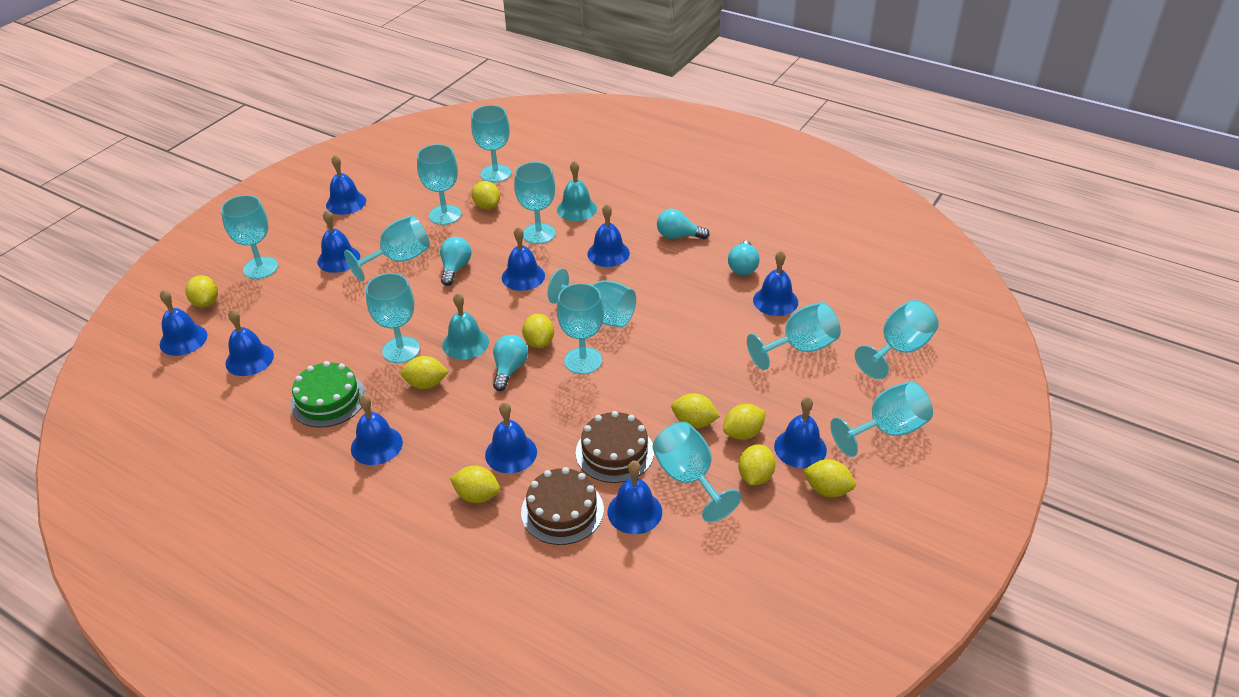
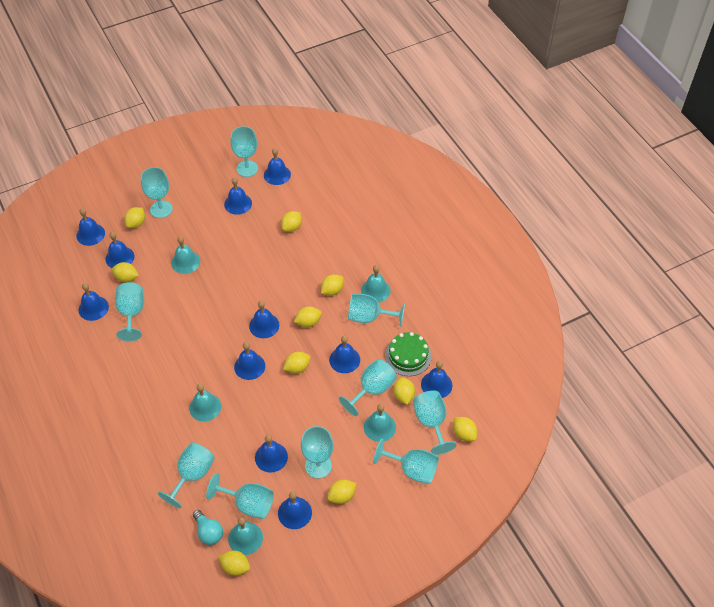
brown cake: 2 -> 0
turquoise bell: 2 -> 5
turquoise goblet: 12 -> 10
turquoise light bulb: 4 -> 1
yellow lemon: 9 -> 10

